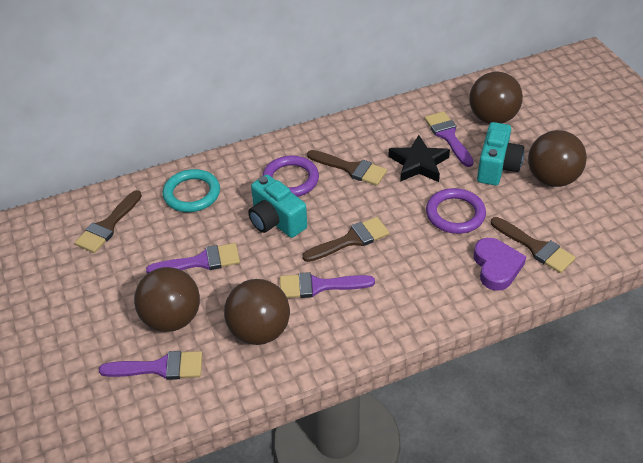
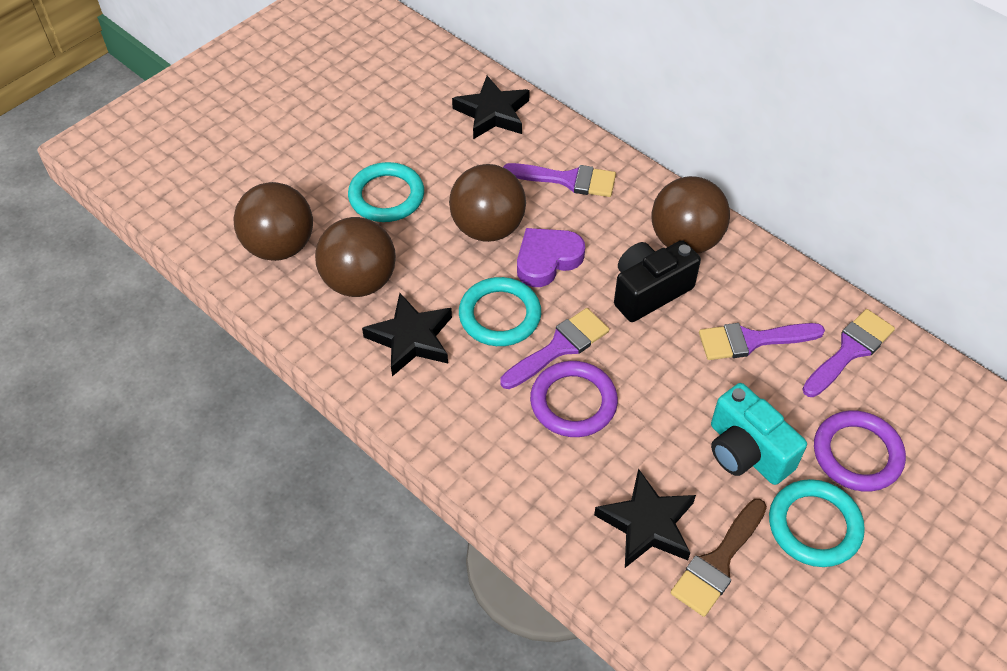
black camera: 0 -> 1
black star: 1 -> 3
brown brush: 4 -> 1
turquoise camera: 2 -> 1
turquoise ring: 1 -> 3

